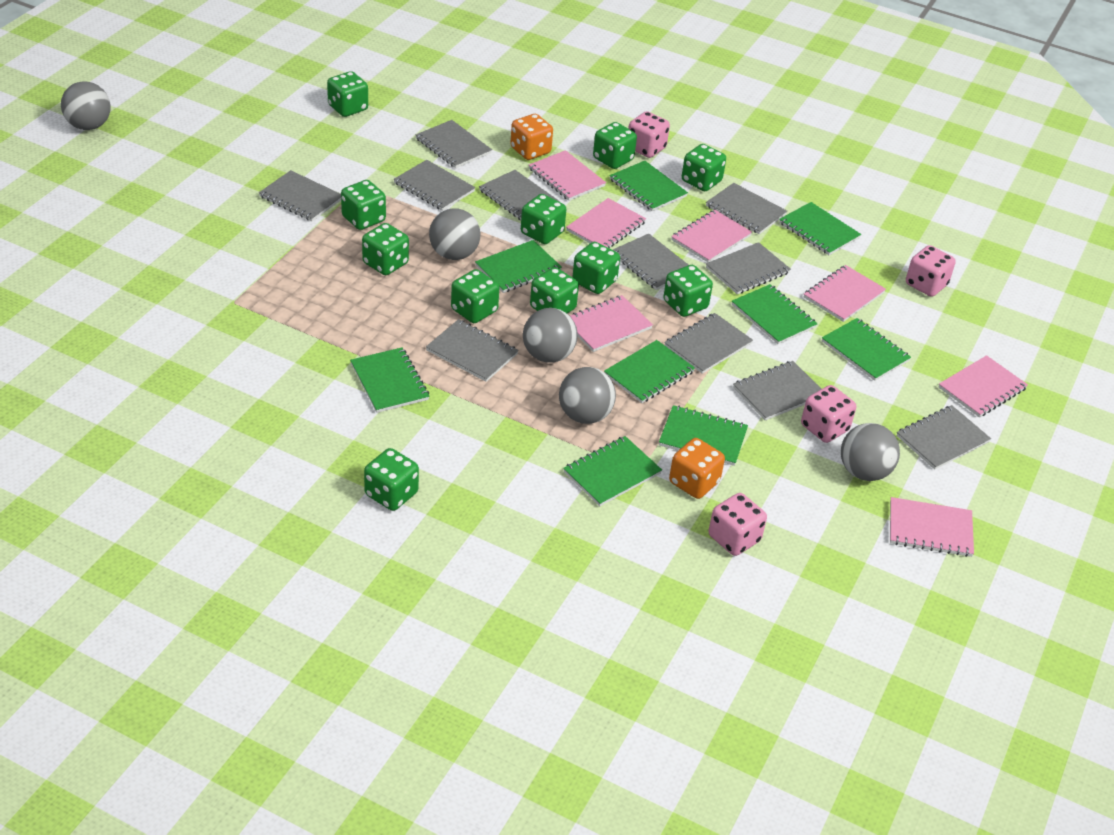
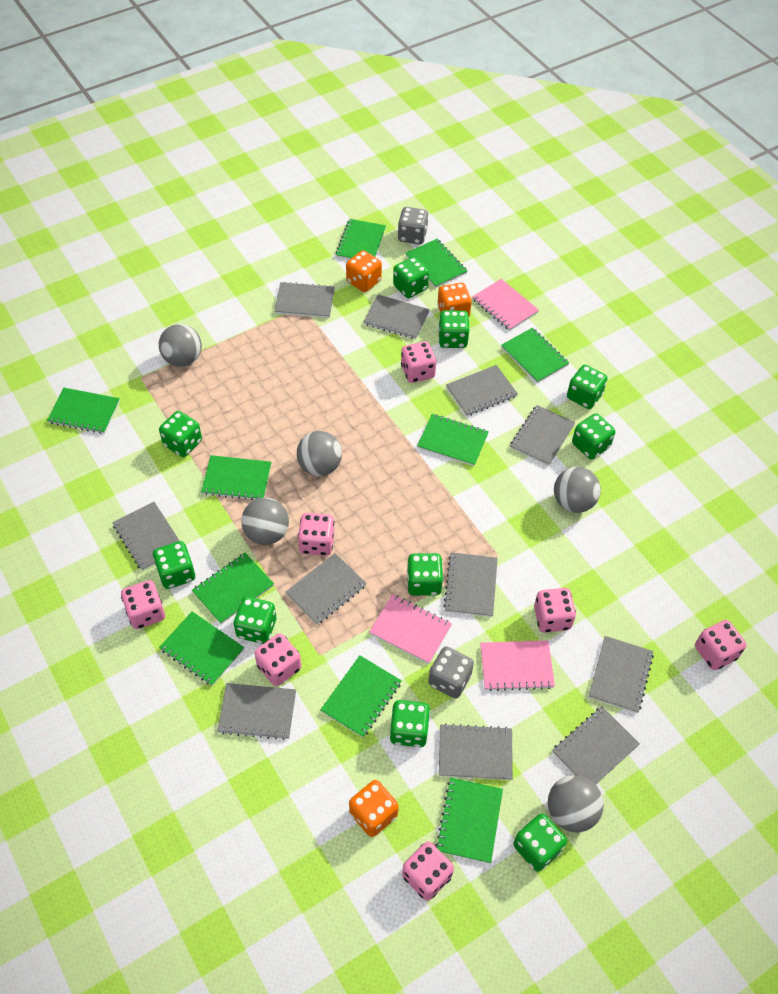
green dice: 11 -> 10
green notebook: 9 -> 10
grey dice: 0 -> 2
orange dice: 2 -> 3
pink dice: 4 -> 7
pink notebook: 7 -> 3

